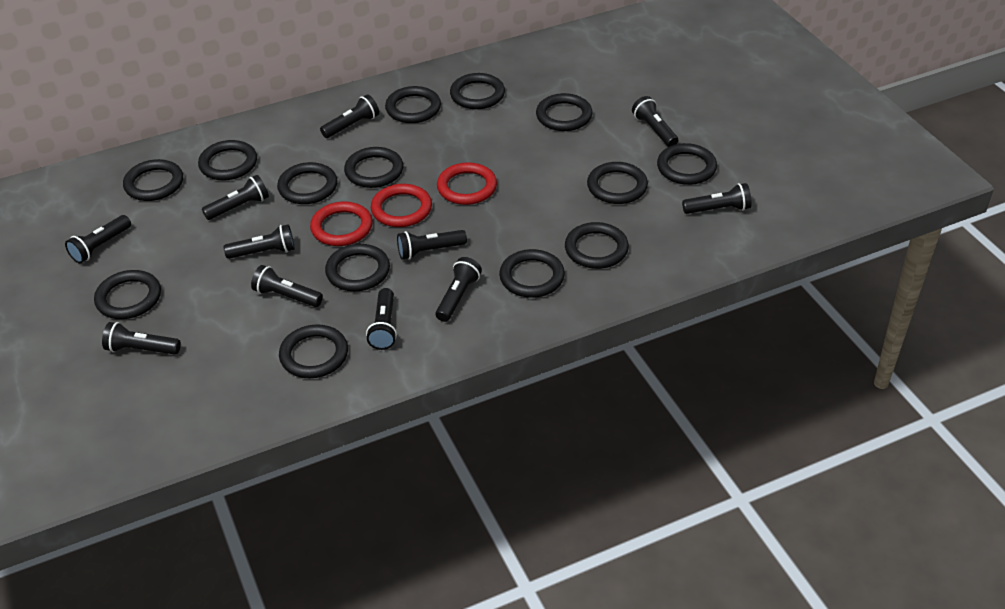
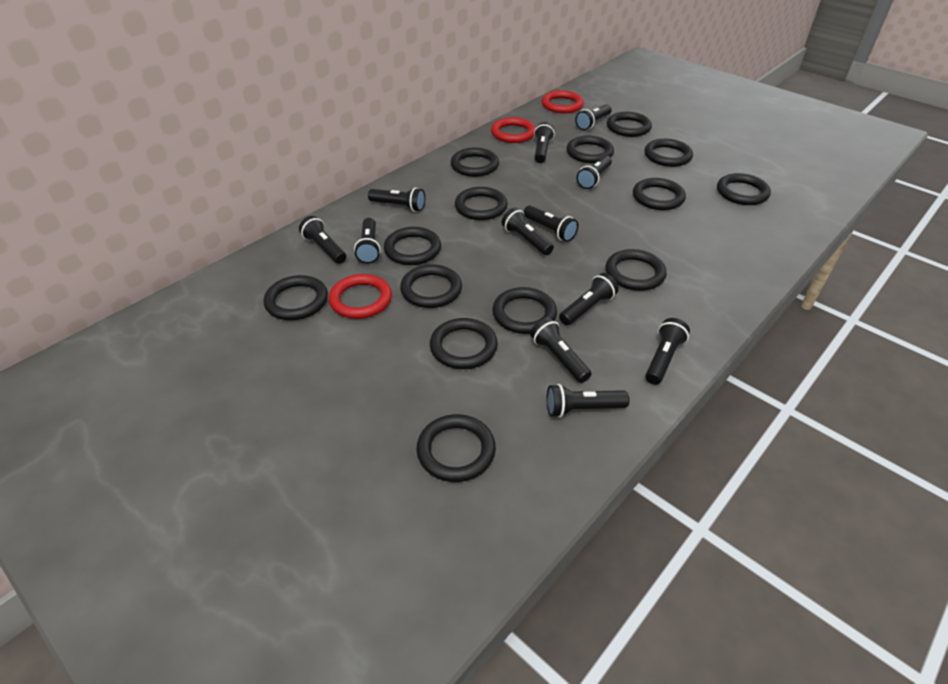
black flashlight: 11 -> 12

